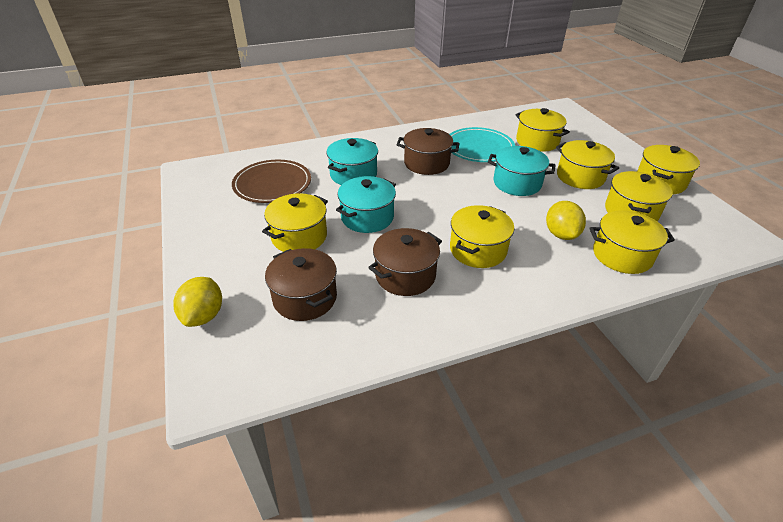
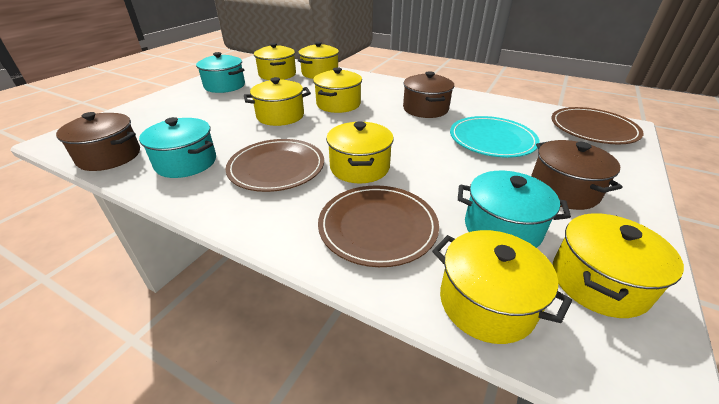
brown plate: 1 -> 3
yellow lemon: 2 -> 0

